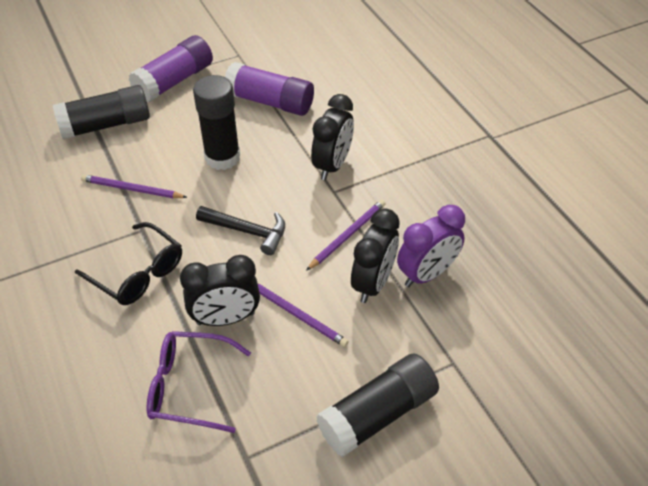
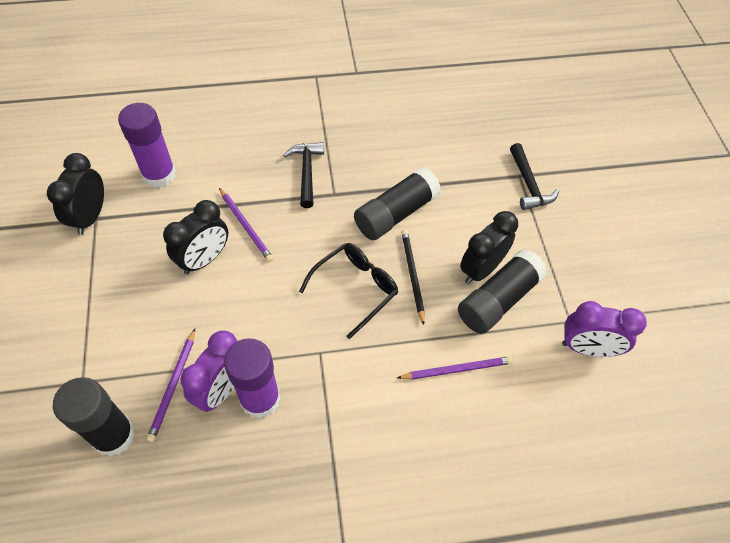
black hammer: 1 -> 2
black pencil: 0 -> 1
purple clock: 1 -> 2
purple glasses: 1 -> 0

